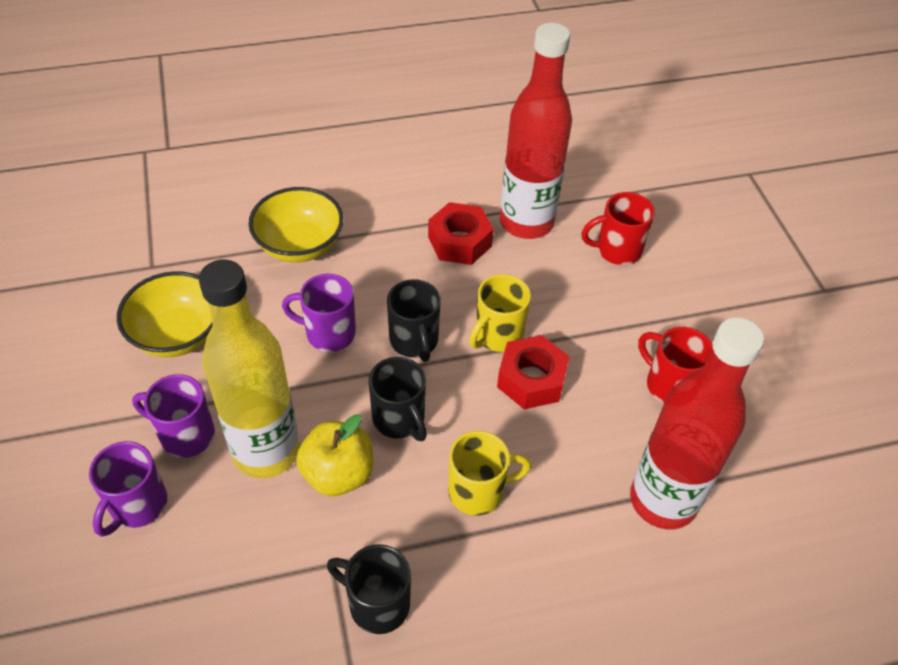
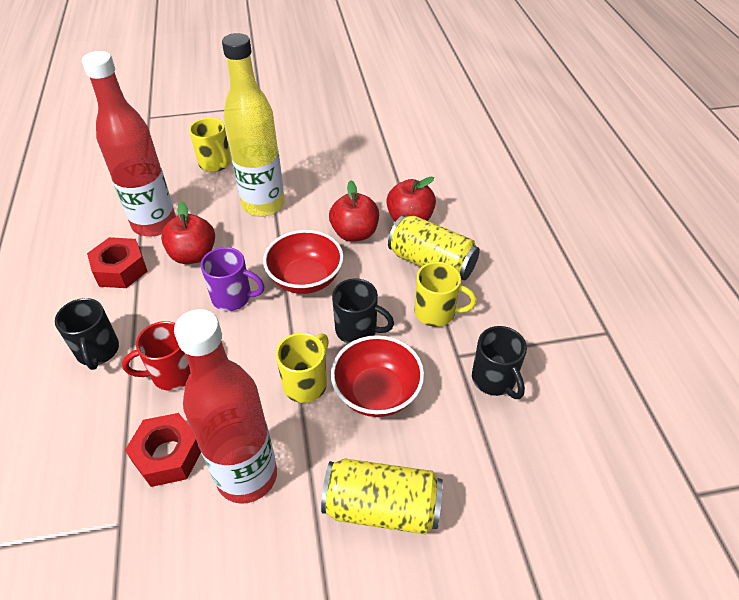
purple mug: 3 -> 1
red apple: 0 -> 3
red bowl: 0 -> 2
red mug: 2 -> 1
yellow apple: 1 -> 0
yellow bowl: 2 -> 0
yellow can: 0 -> 2
yellow mug: 2 -> 3

